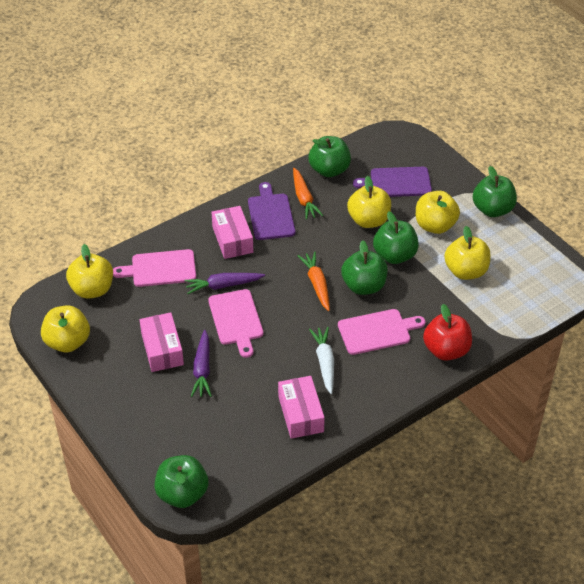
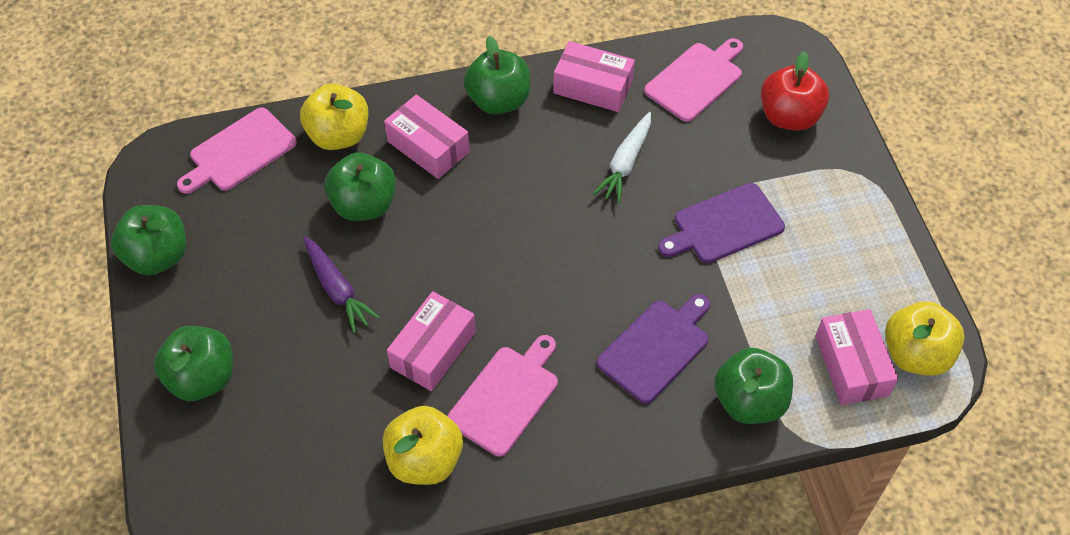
orange carrot: 2 -> 0
pink box: 3 -> 4
purple carrot: 2 -> 1
yellow apple: 5 -> 3

